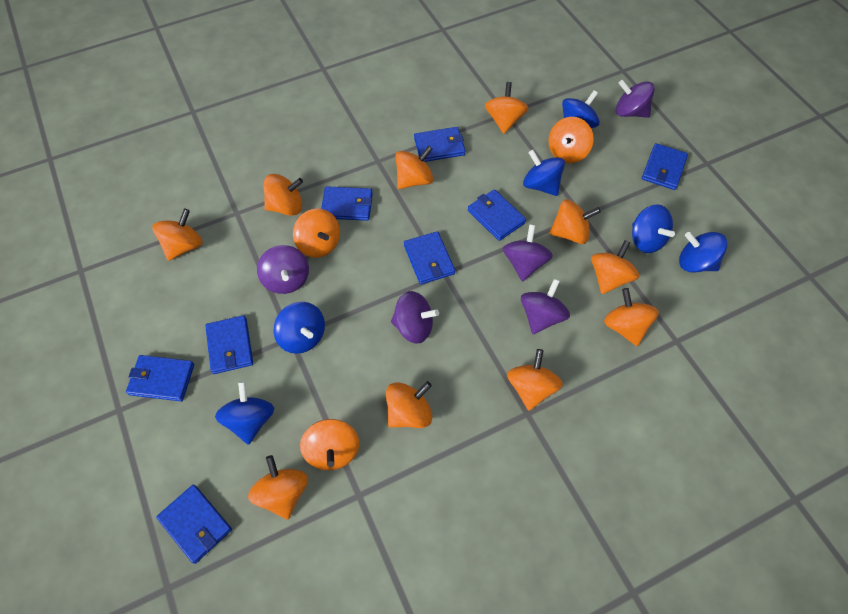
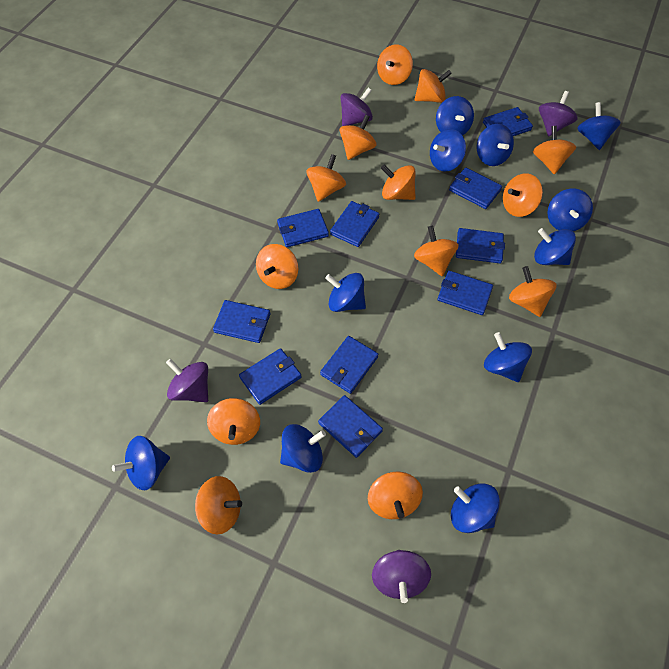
blue spinning top: 6 -> 11
blue wallet: 8 -> 10
purple spinning top: 5 -> 4

